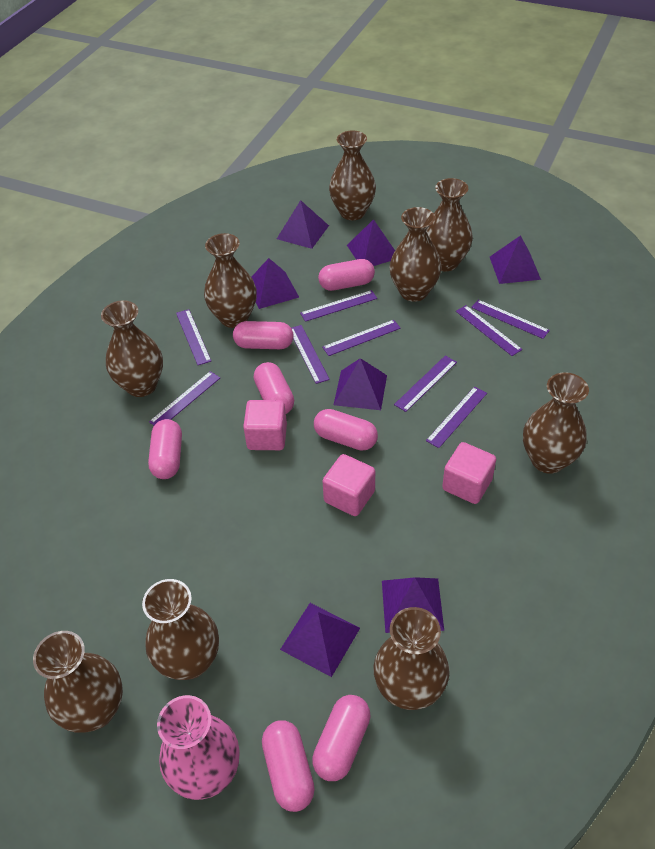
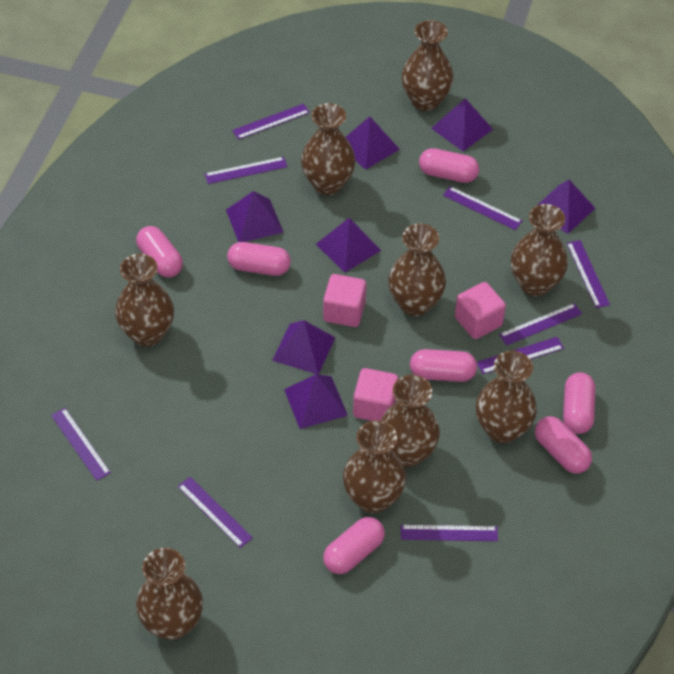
pink vase: 1 -> 0

